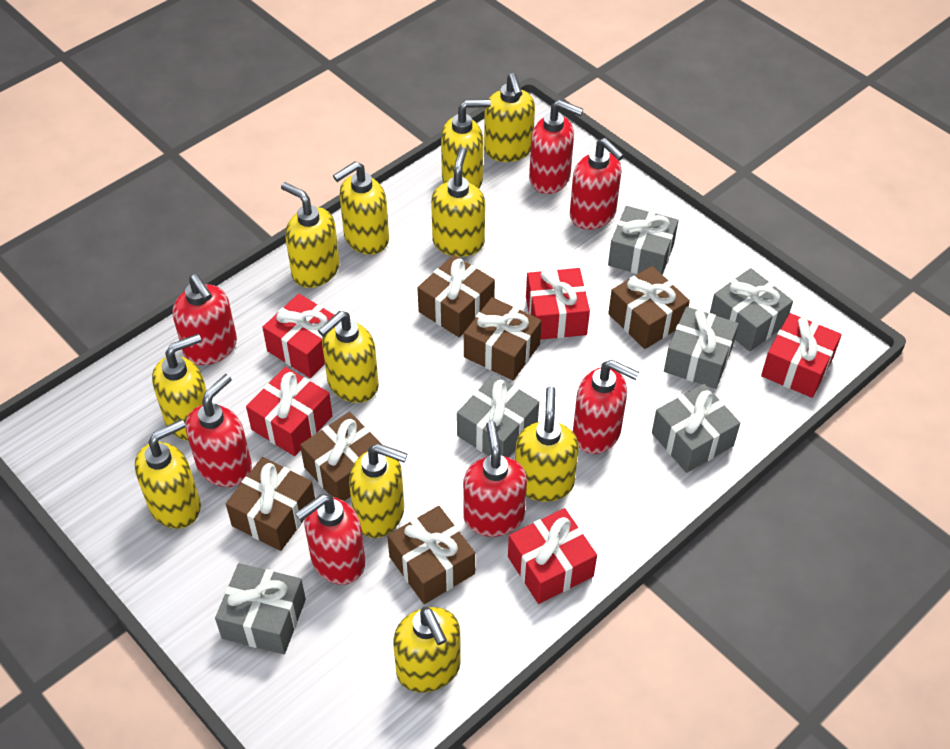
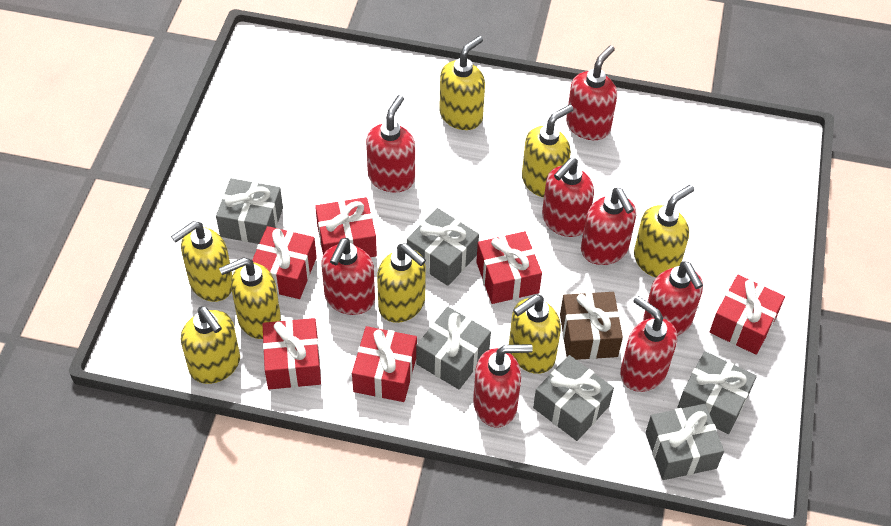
brown gift: 6 -> 1
red gift: 5 -> 6
red soap dispenser: 7 -> 8
yellow soap dispenser: 11 -> 8

